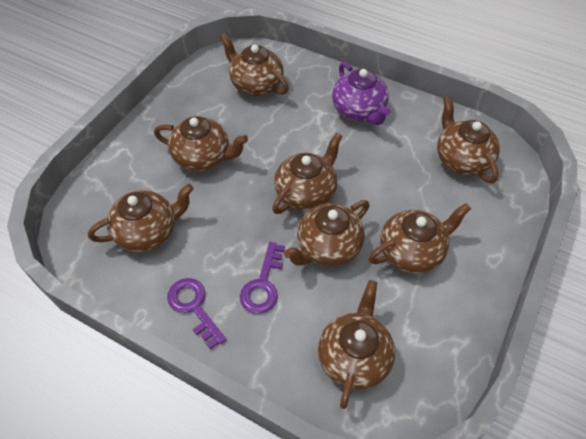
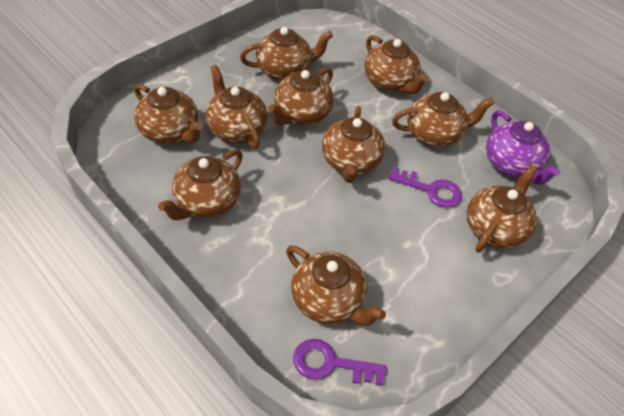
brown teapot: 8 -> 10

